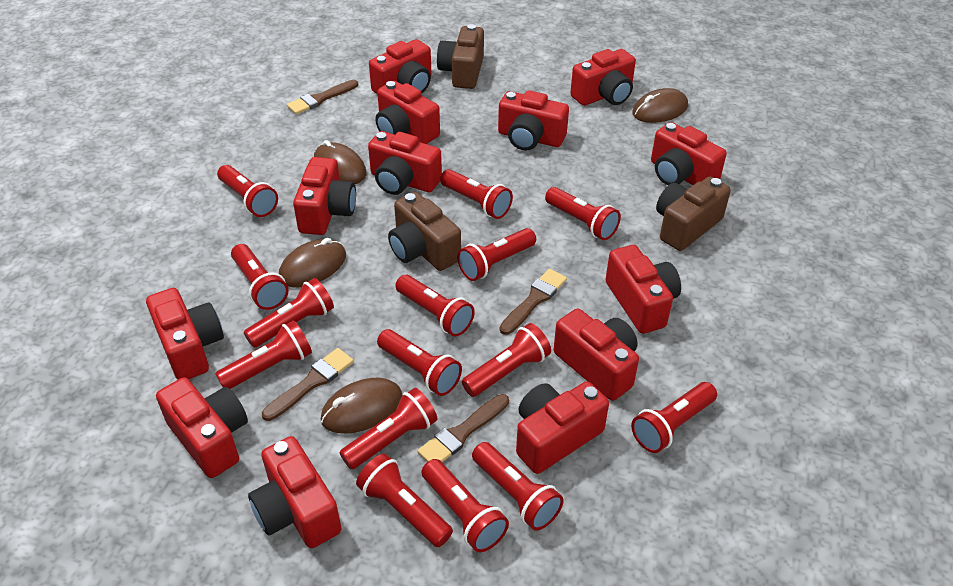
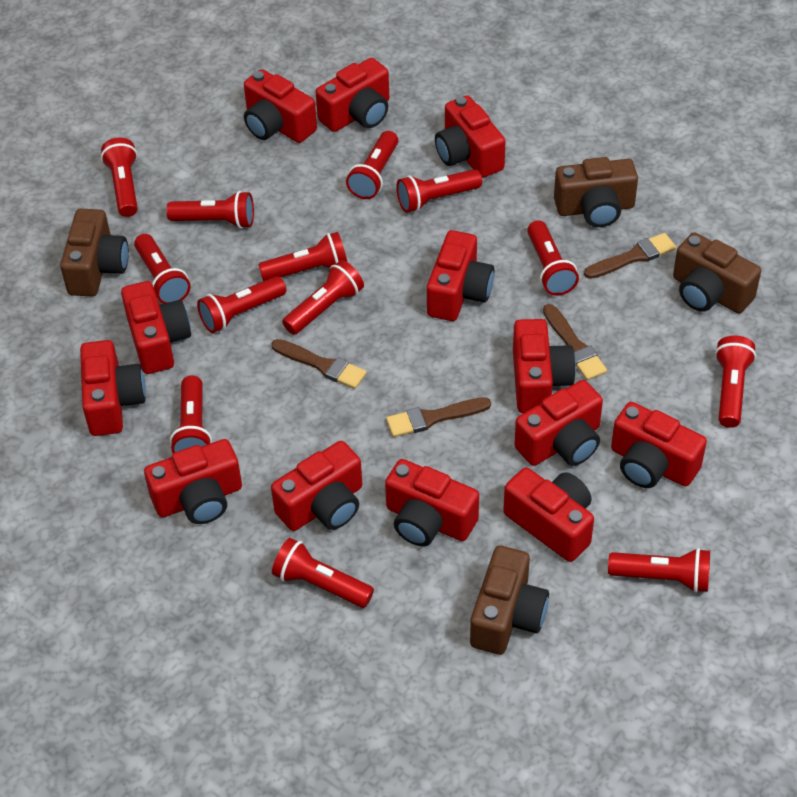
brown camera: 3 -> 4
brown mouse: 4 -> 0
red flashlight: 15 -> 13

